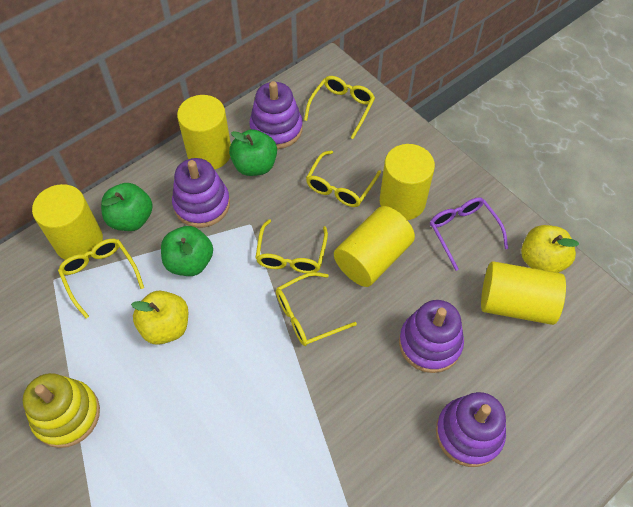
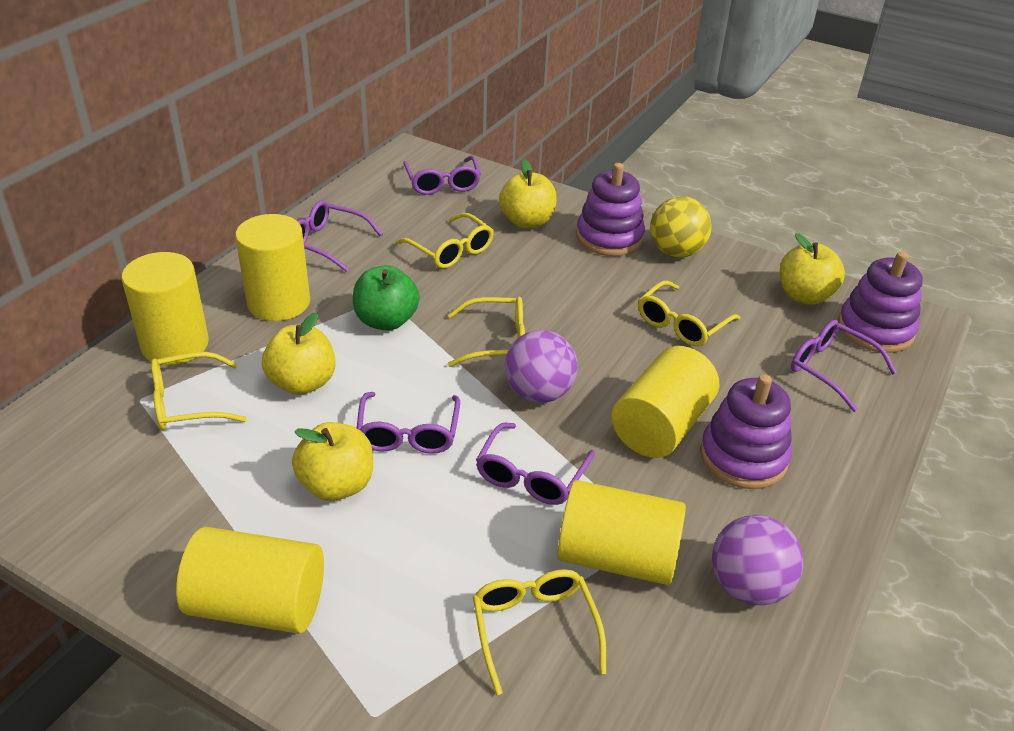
green apple: 3 -> 1
purple ball: 0 -> 2
purple glasses: 1 -> 5
purple stacking toy: 4 -> 3
yellow apple: 2 -> 4
yellow ball: 0 -> 1
yellow stacking toy: 1 -> 0

